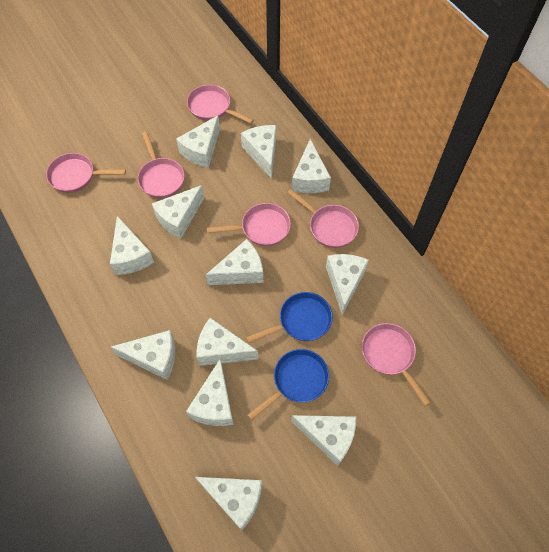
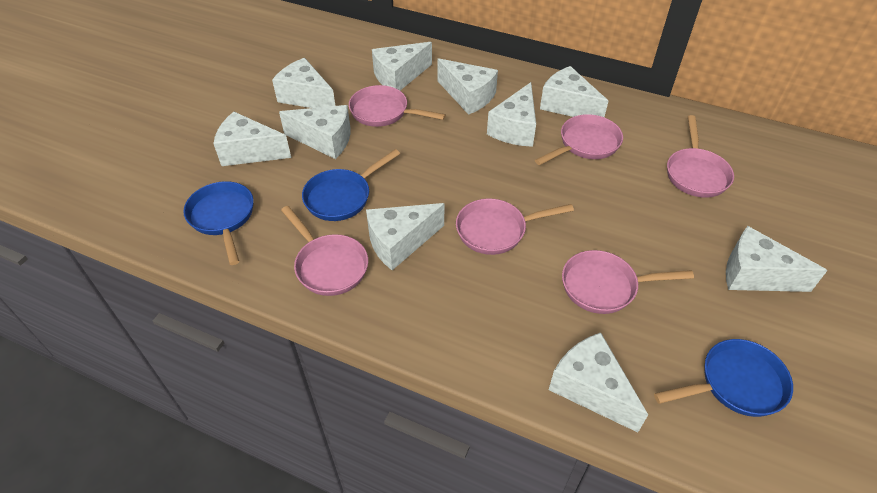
blue pan: 2 -> 3
white cheese: 12 -> 10

